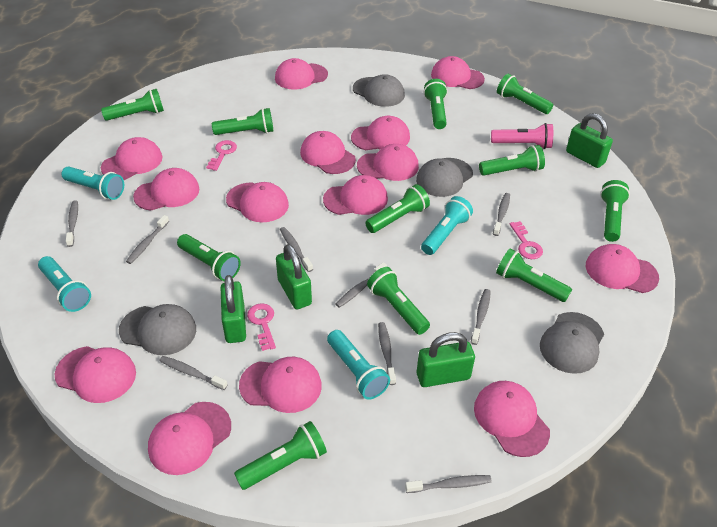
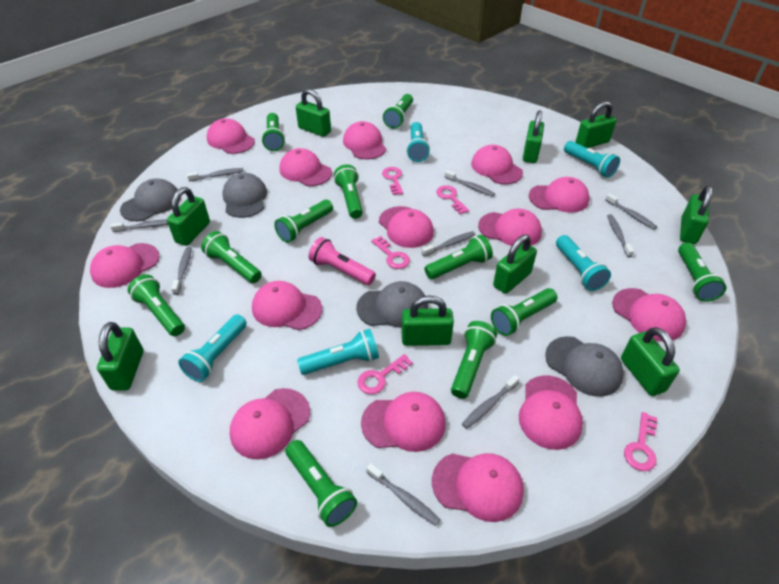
green padlock: 4 -> 9
pink key: 3 -> 5
turquoise flashlight: 4 -> 5

